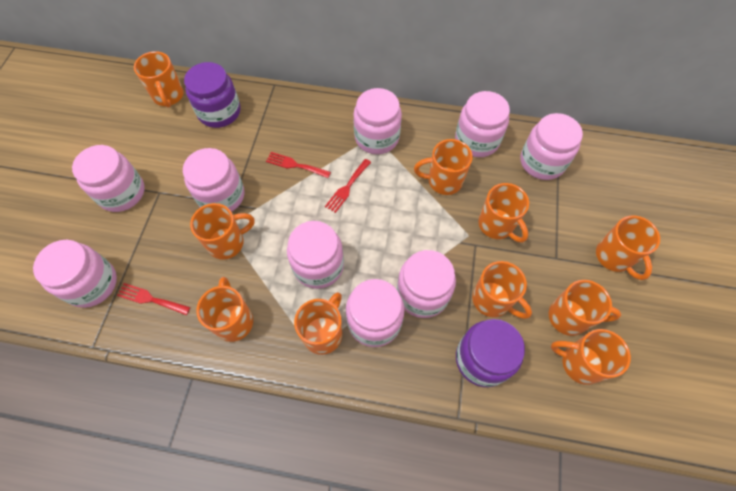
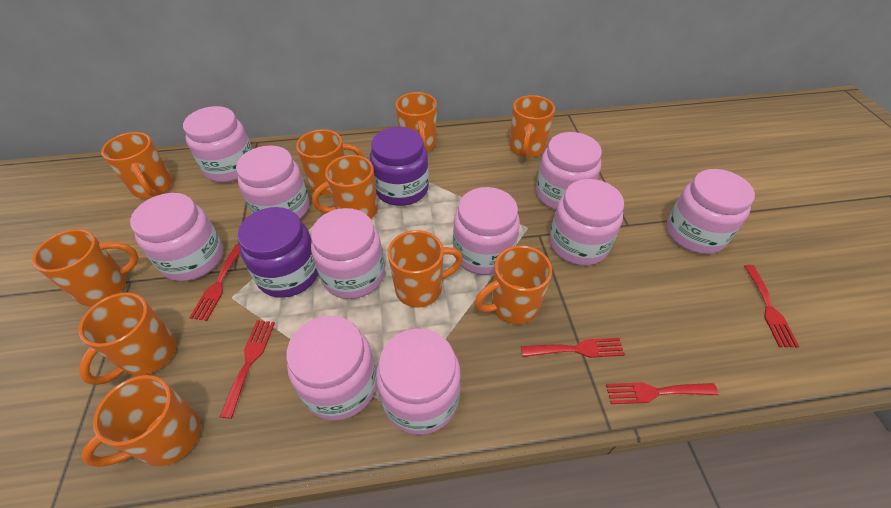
pink jar: 9 -> 10
red fork: 3 -> 5

